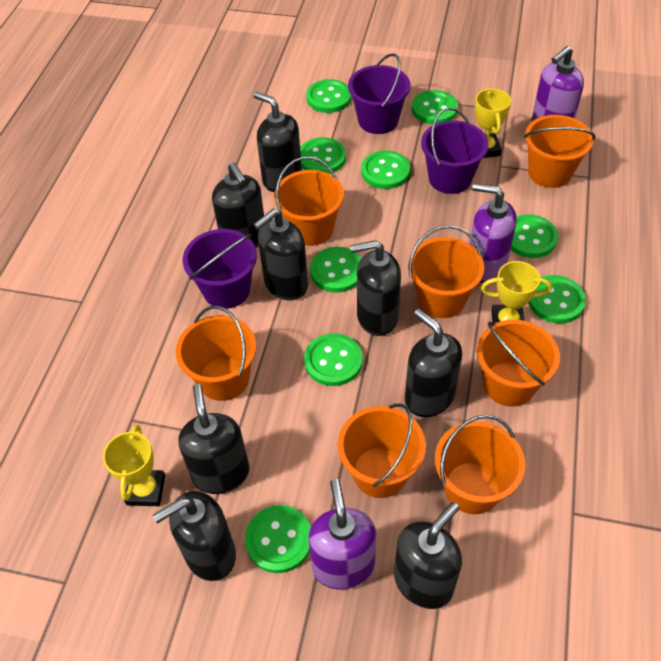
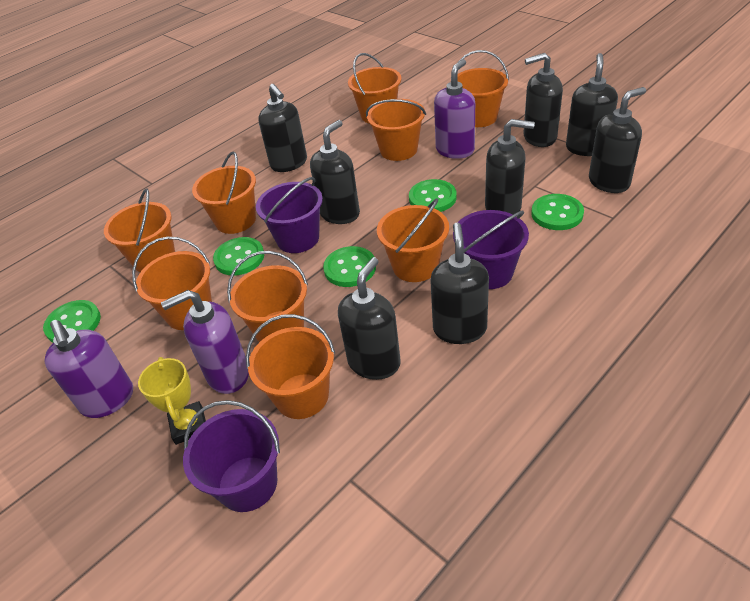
green button: 9 -> 5
orange bucket: 7 -> 9
yellow trophy: 3 -> 1

